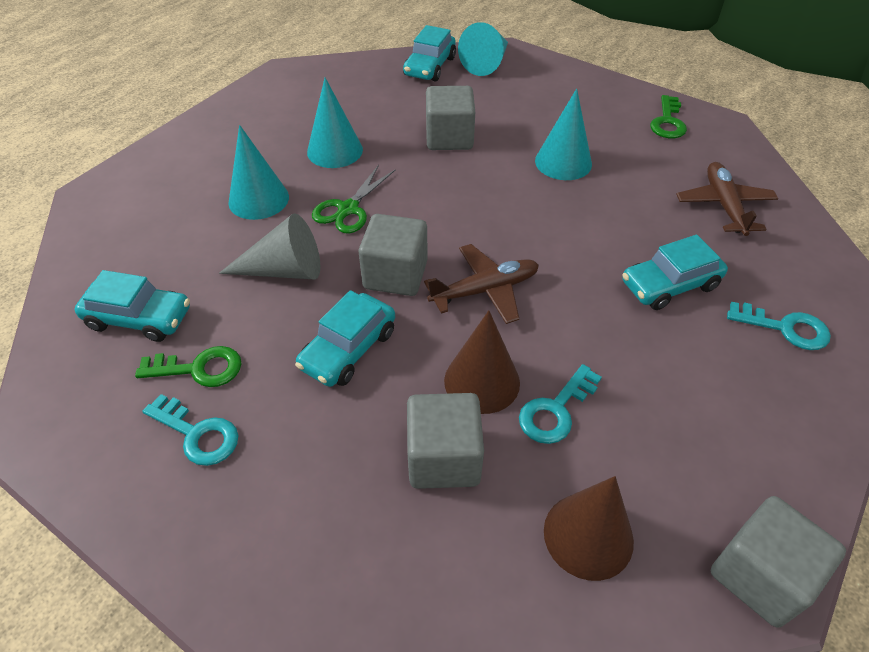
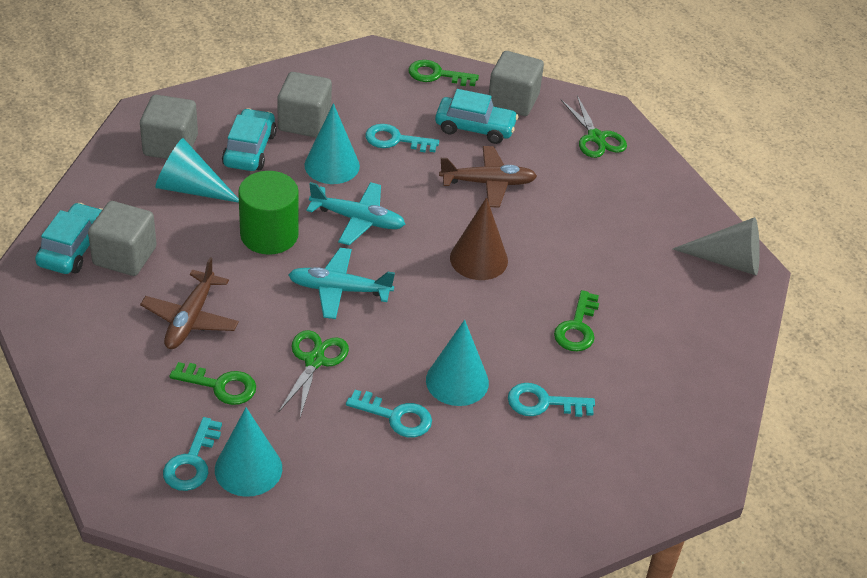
brown cone: 2 -> 1
green cylinder: 0 -> 1
green key: 2 -> 3
green scissors: 1 -> 2
turquoise car: 4 -> 3
turquoise key: 3 -> 4
turquoise plane: 0 -> 2

